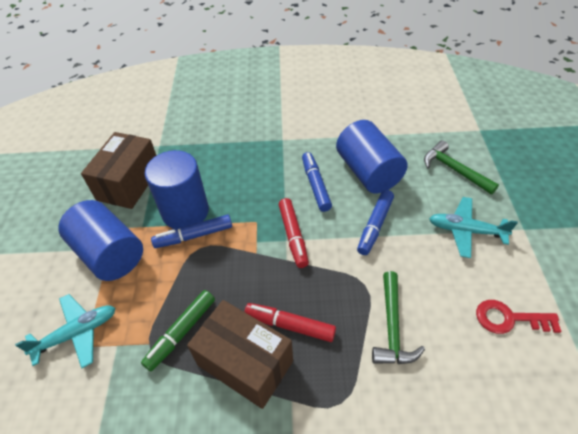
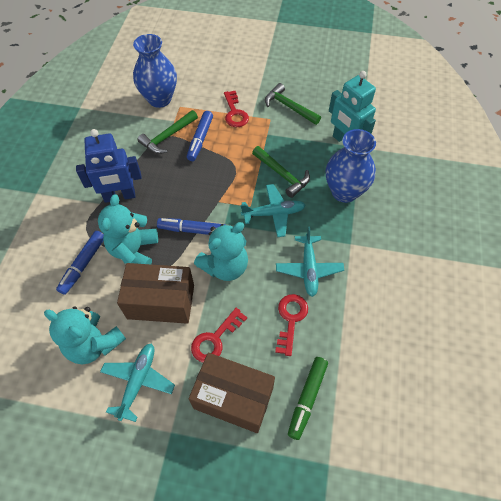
blue cylinder: 3 -> 0
blue robot: 0 -> 1
blue vase: 0 -> 2
green hammer: 2 -> 3
red key: 1 -> 3
red marker: 2 -> 0
turquoise plane: 2 -> 3
turquoise robot: 0 -> 1
turquoise teddy bear: 0 -> 3

